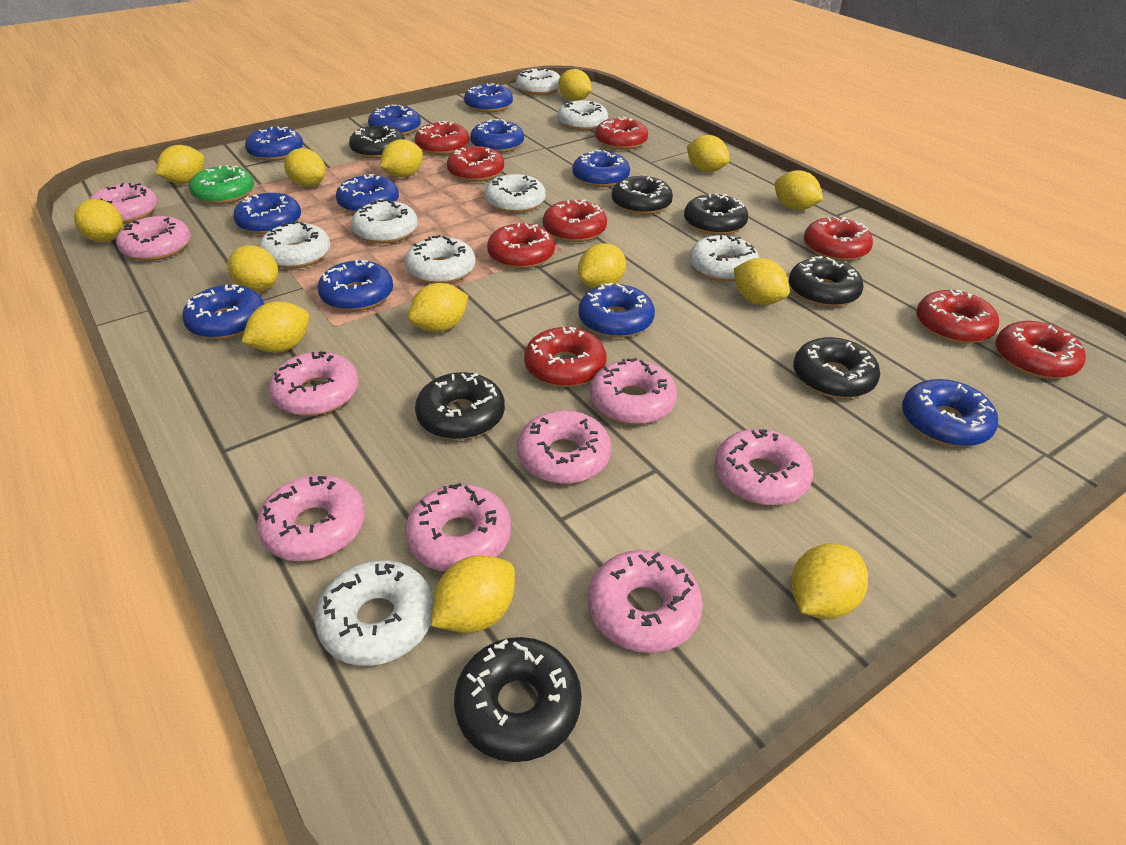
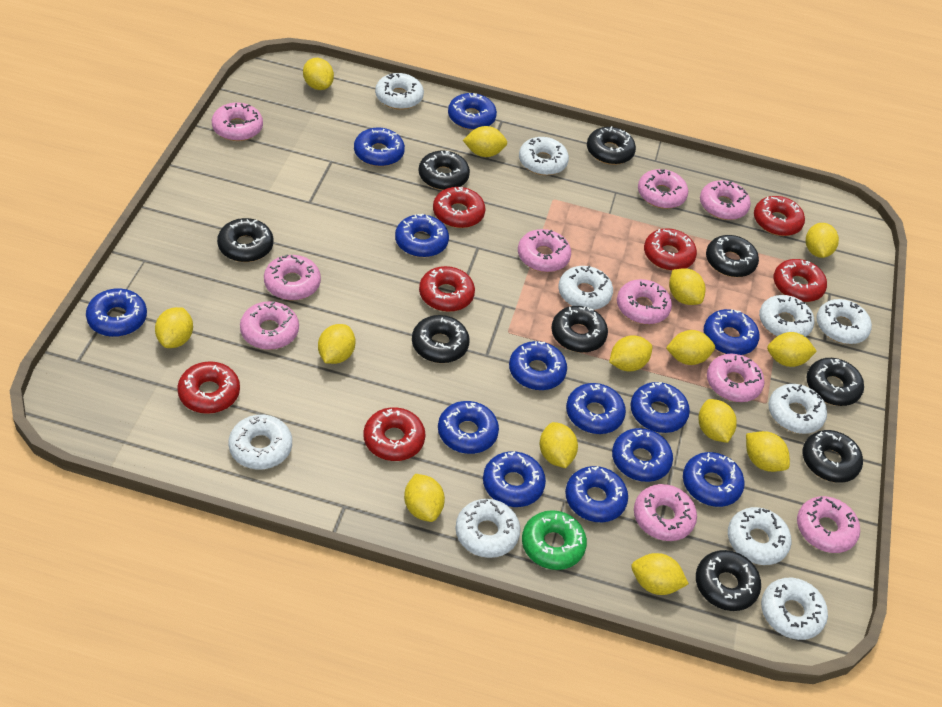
black donut: 7 -> 9
blue donut: 11 -> 13
pink donut: 9 -> 10
red donut: 9 -> 7
white donut: 8 -> 10

